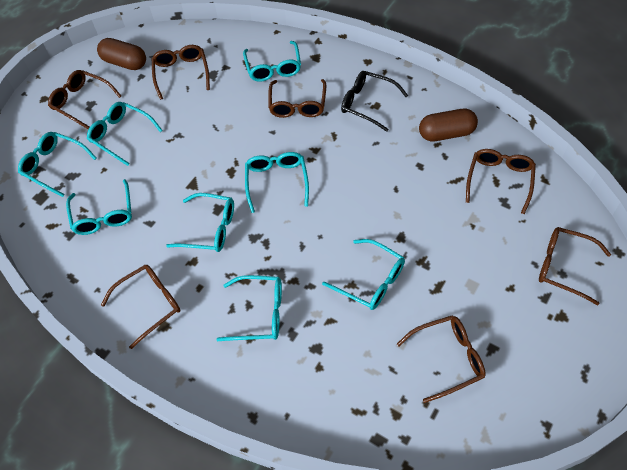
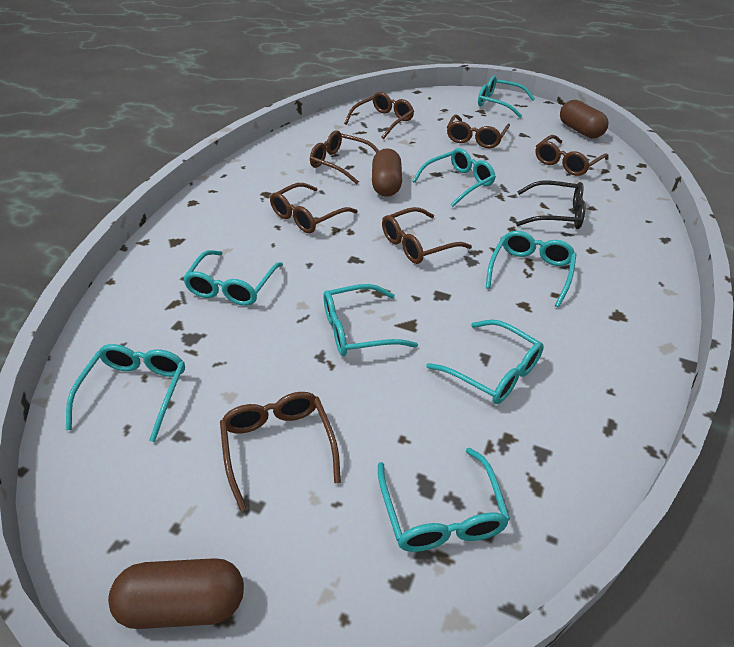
brown capsule: 2 -> 3

